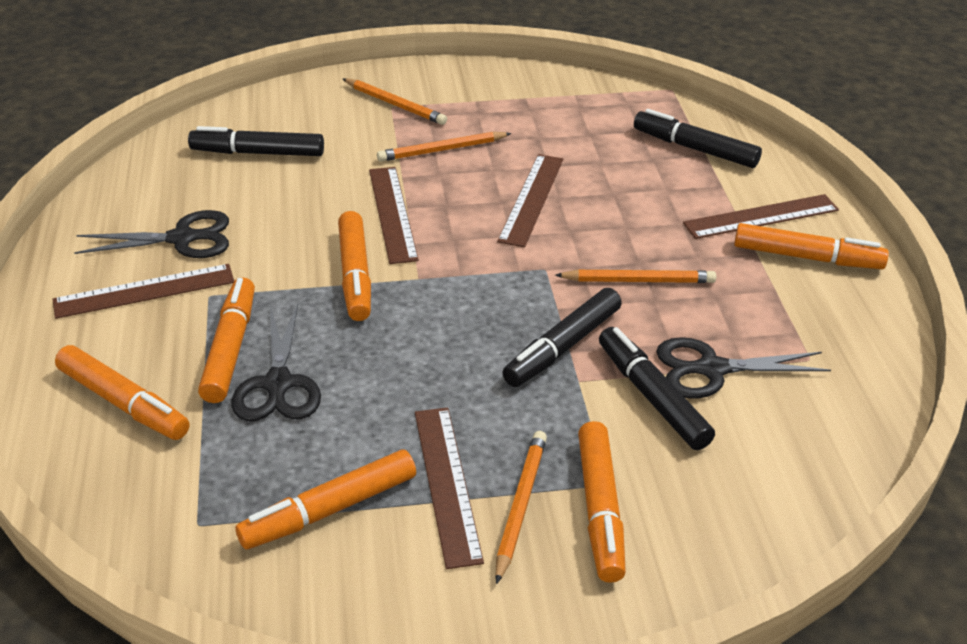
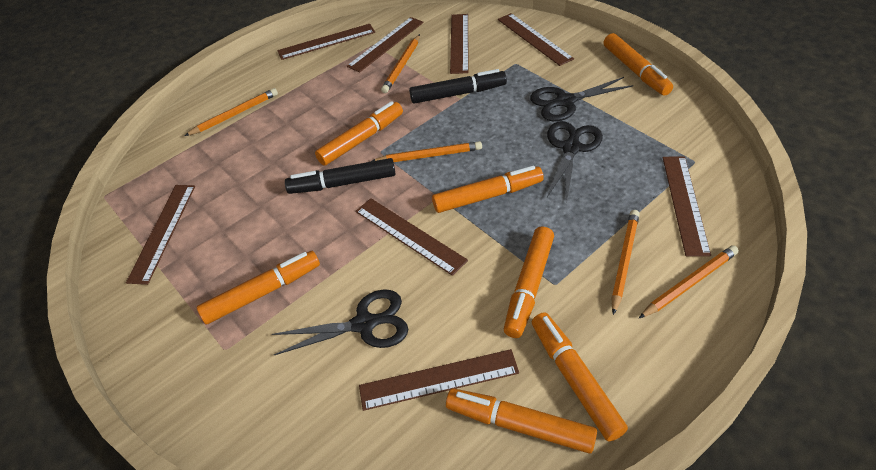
black marker: 4 -> 2
brown ruler: 5 -> 8
orange marker: 6 -> 7
orange pencil: 4 -> 5

